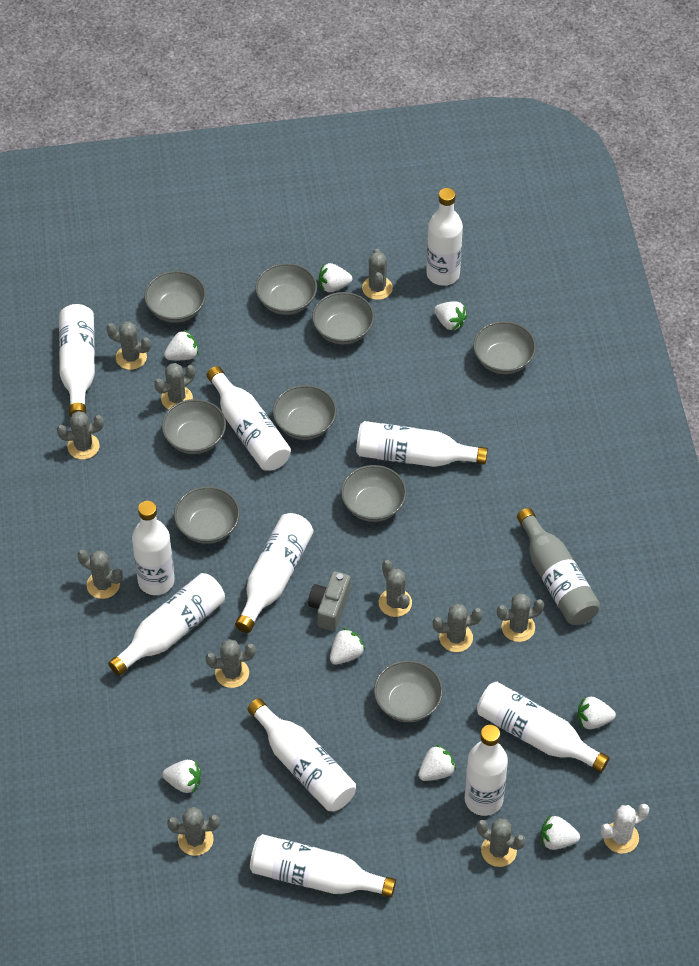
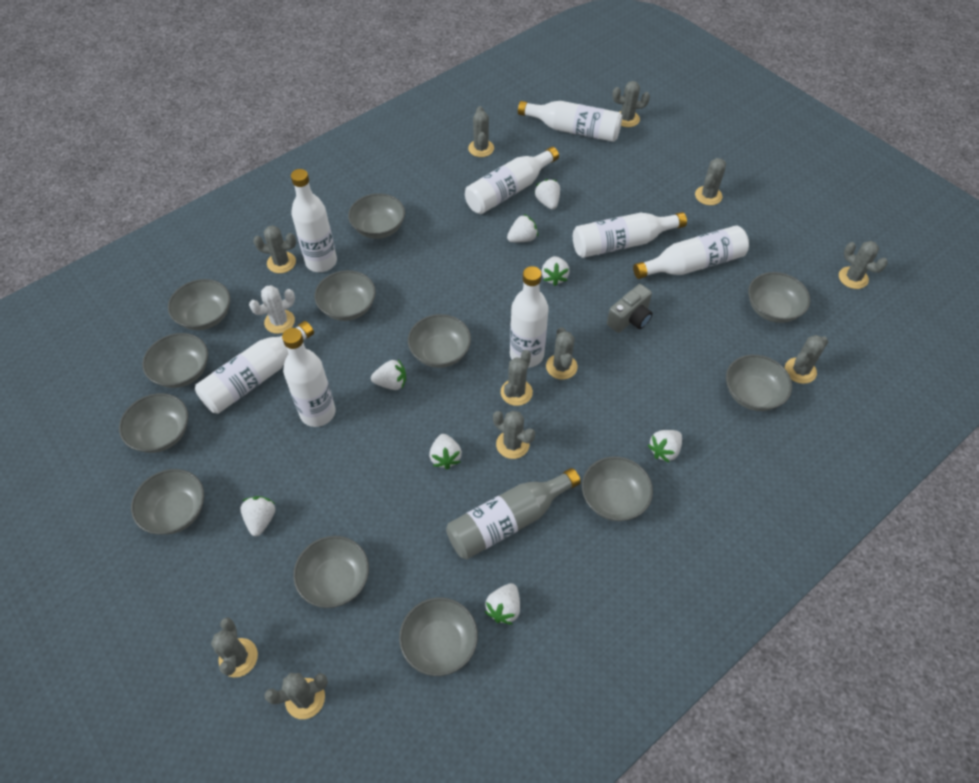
grey bowl: 9 -> 12
white bottle: 11 -> 8

